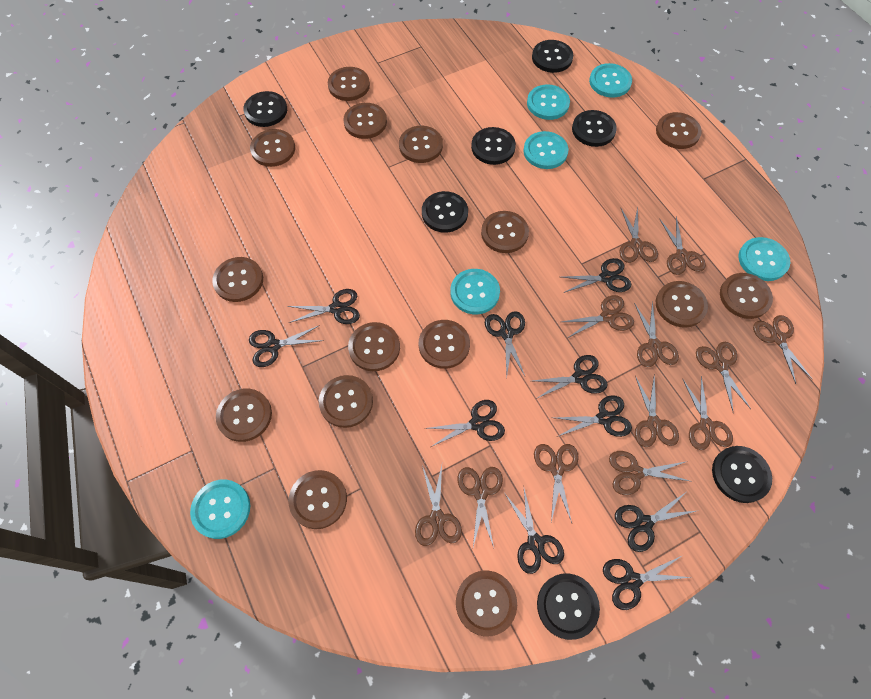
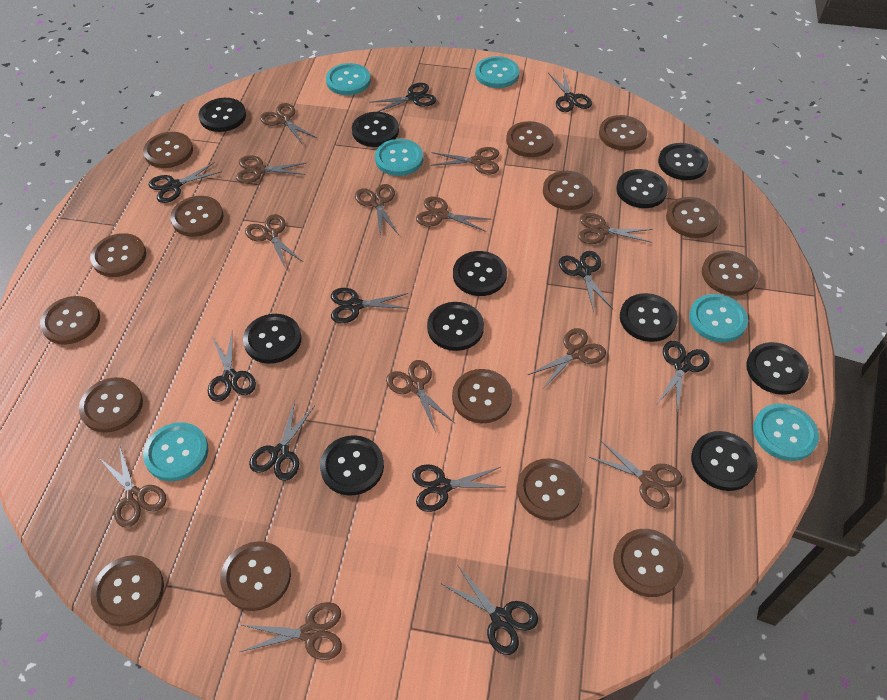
black button: 7 -> 11

